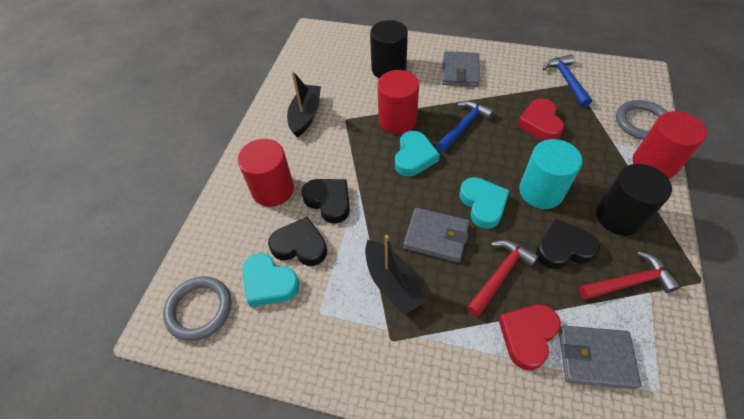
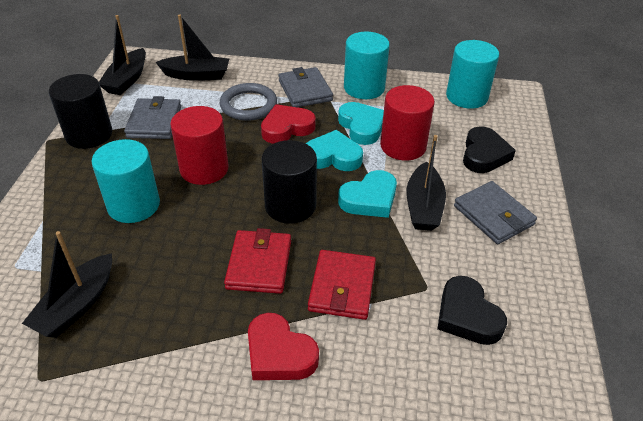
black boat: 2 -> 4
black heart: 3 -> 2
blue hammer: 2 -> 0
grey ring: 2 -> 1
red cylinder: 3 -> 2
red hammer: 2 -> 0
red wallet: 0 -> 2
turquoise cylinder: 1 -> 3

